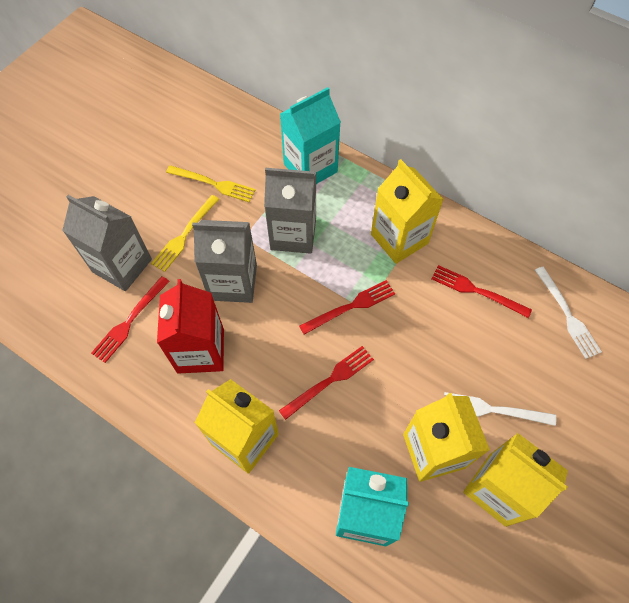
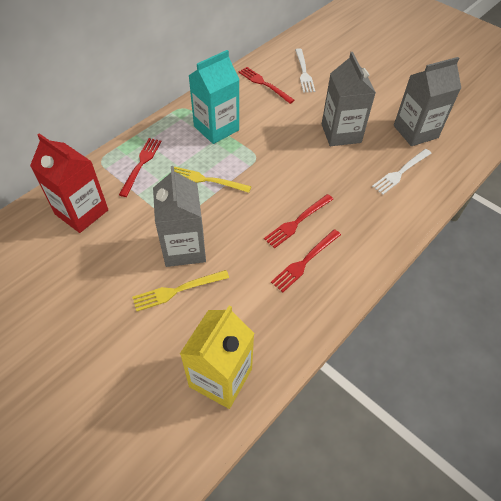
turquoise carton: 2 -> 1
yellow carton: 4 -> 1

